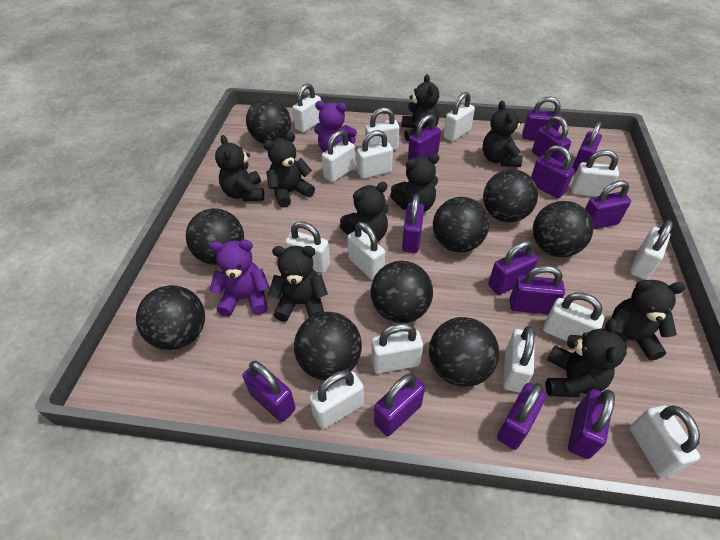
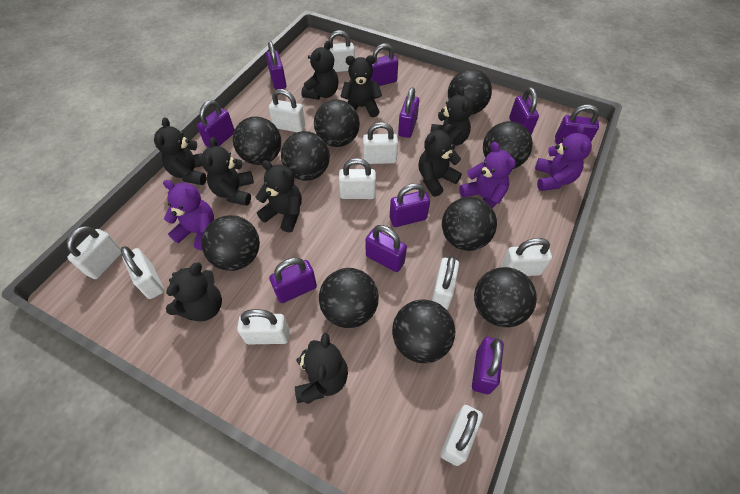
black ball: 9 -> 10
purple padlock: 13 -> 10
purple teddy bear: 2 -> 3
white padlock: 14 -> 10

